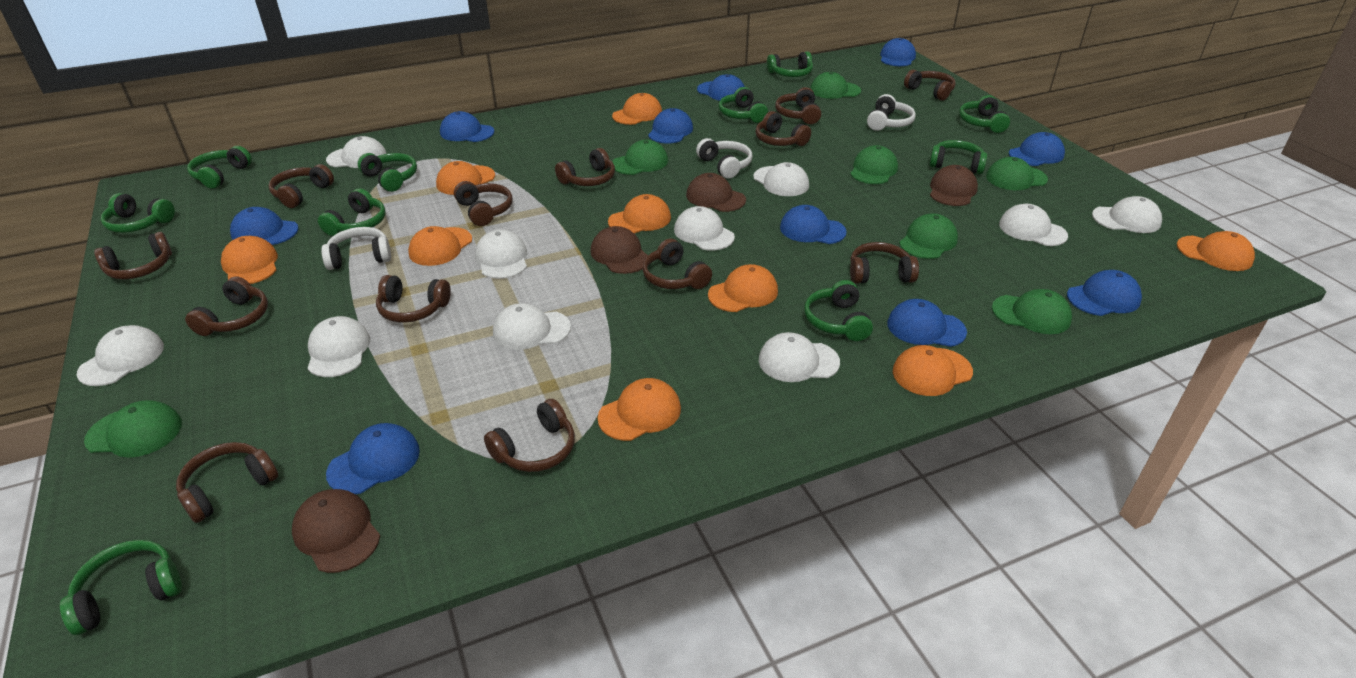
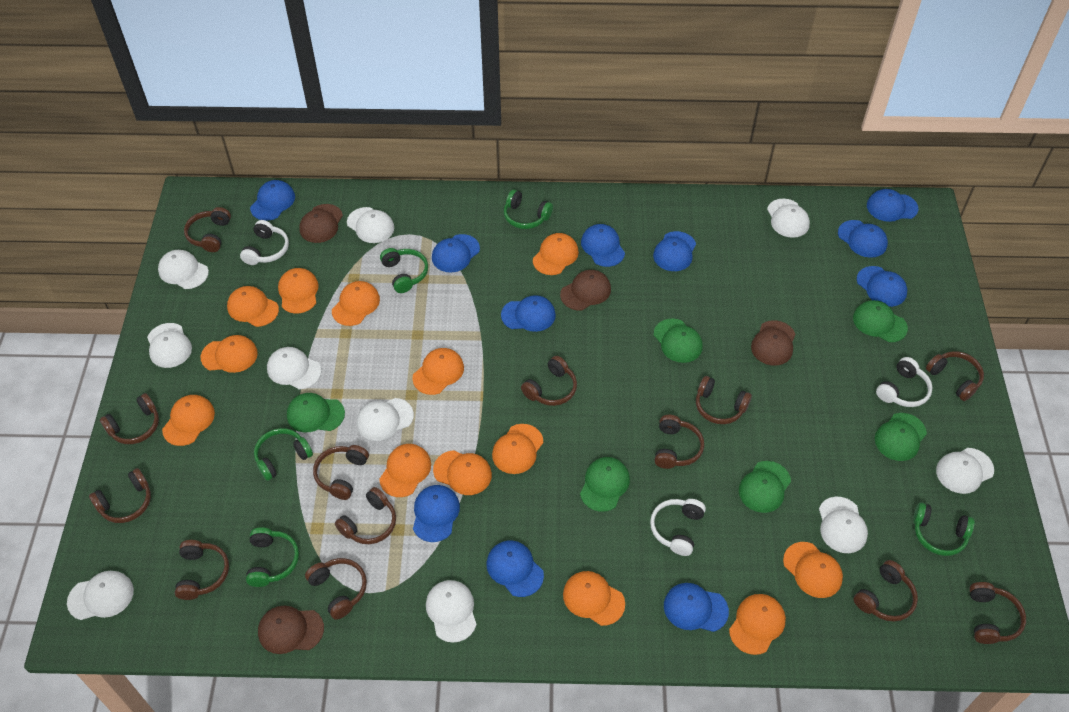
blue cap: 10 -> 11
green cap: 7 -> 6
green headphones: 10 -> 5
orange cap: 9 -> 13

